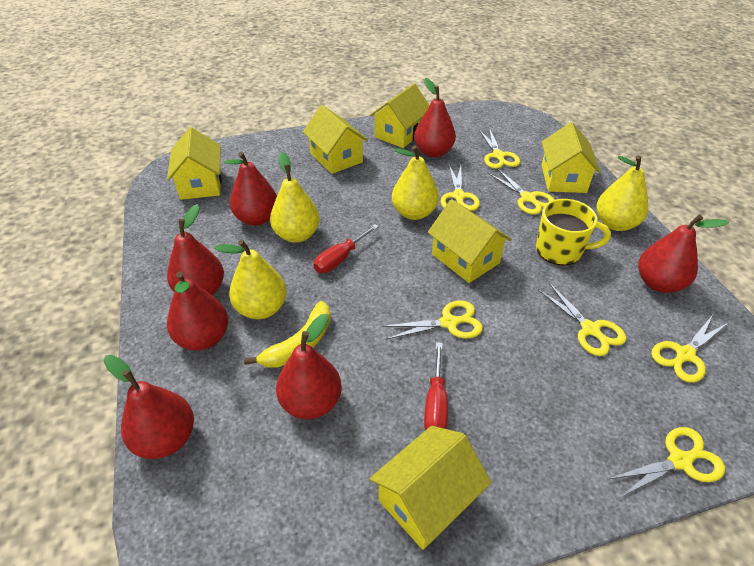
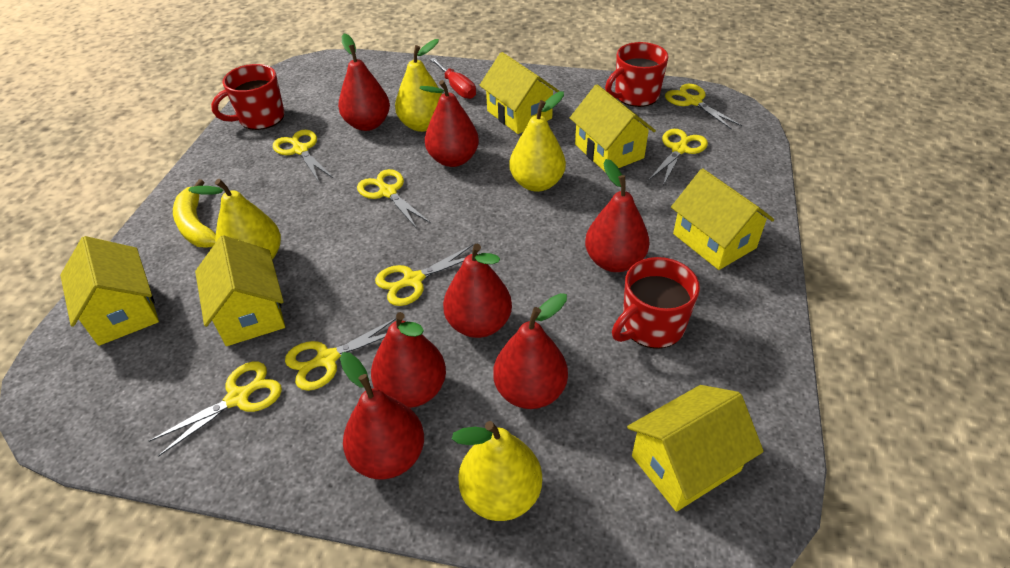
red mug: 0 -> 3
red screwdriver: 2 -> 1
yellow mug: 1 -> 0

